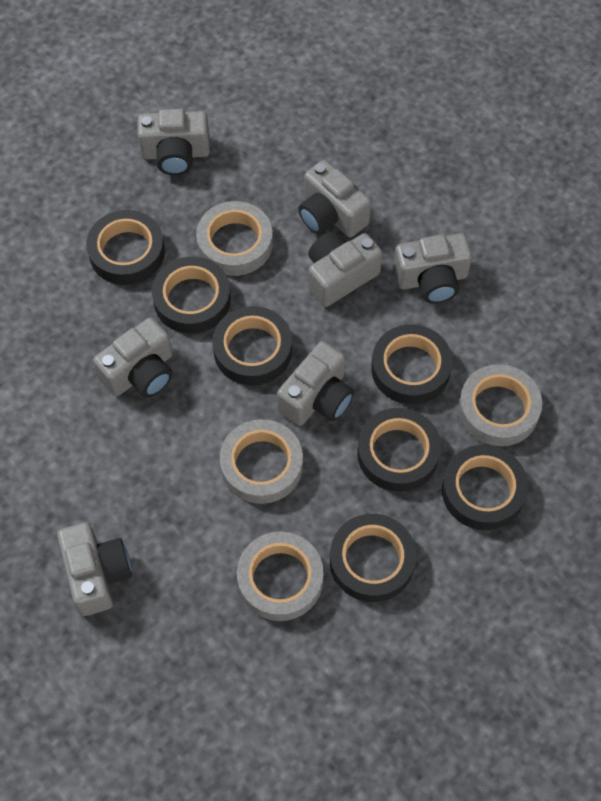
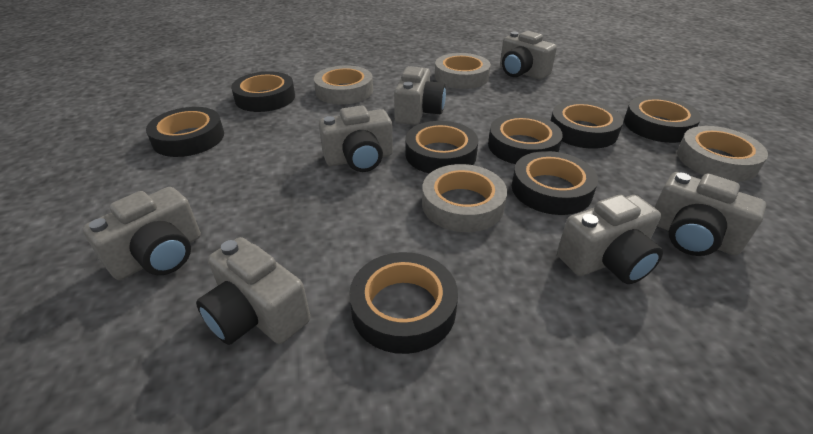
black tape: 7 -> 8

